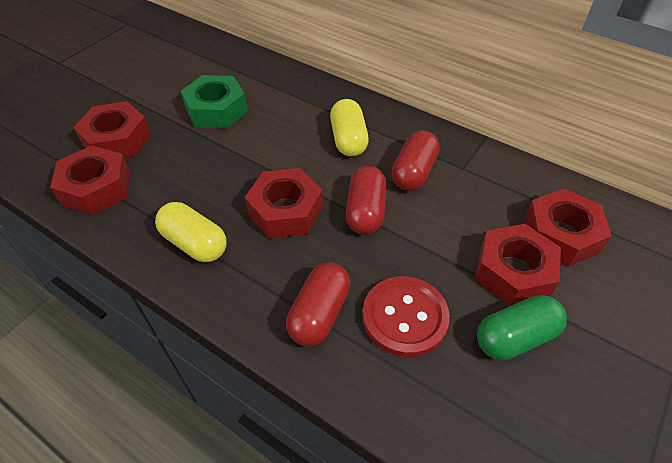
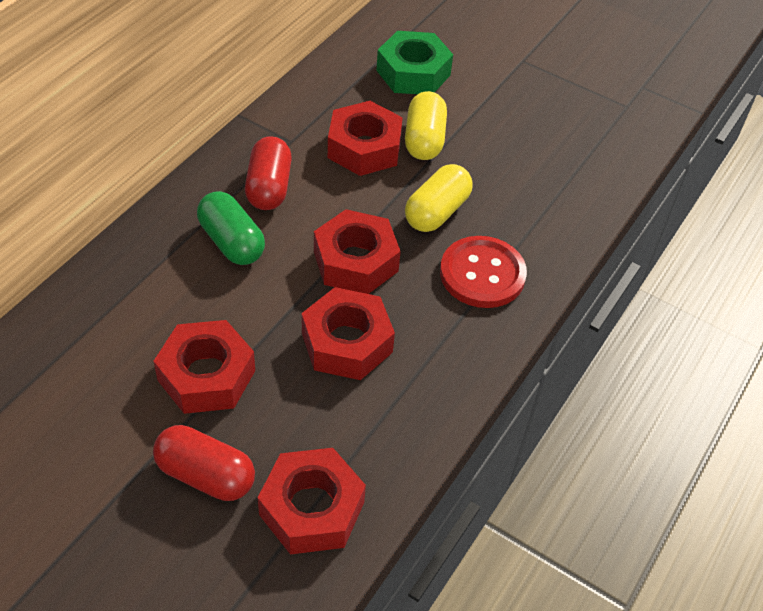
red capsule: 3 -> 2

